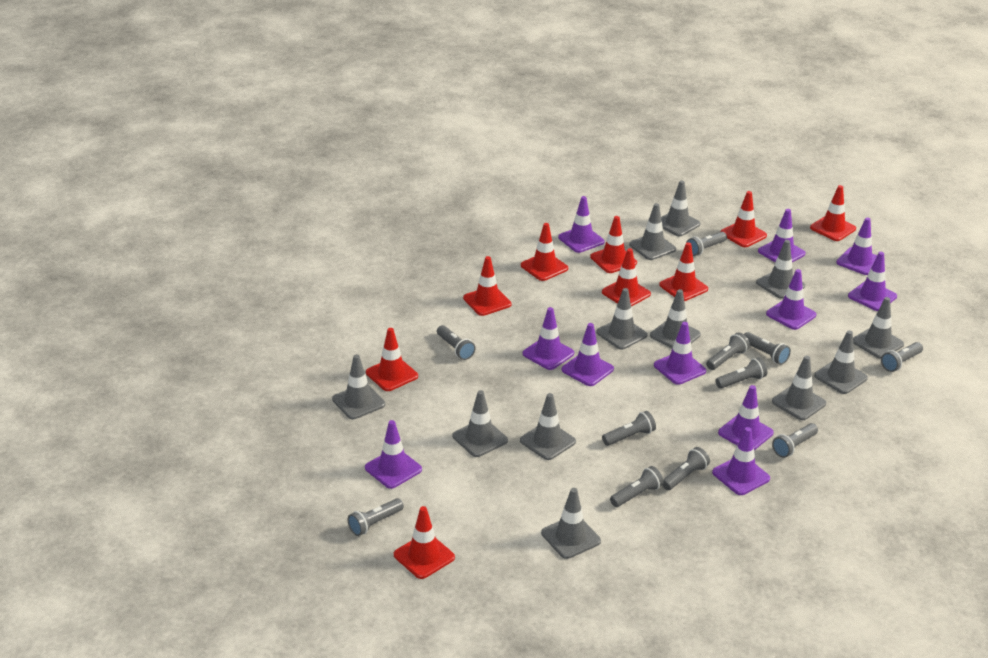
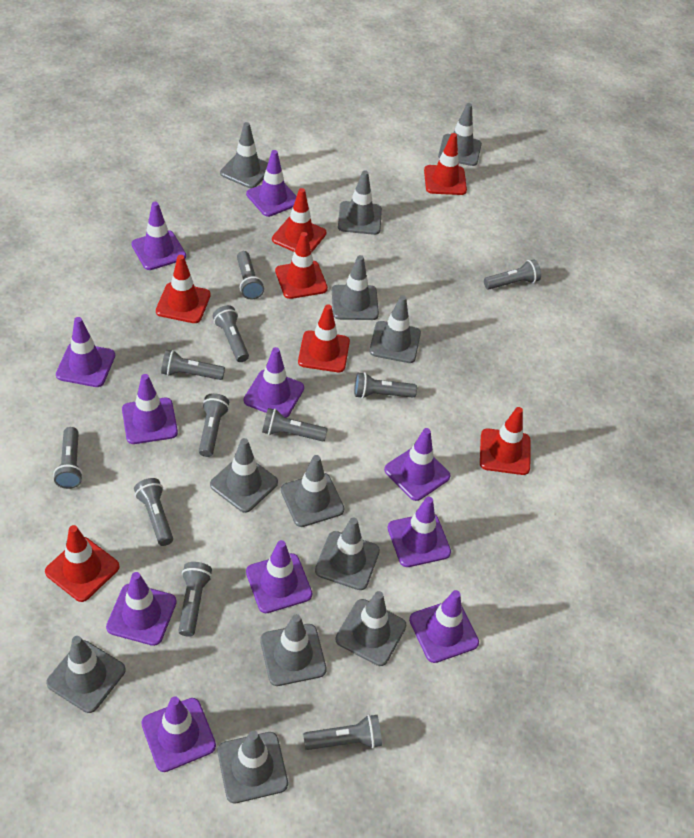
red traffic cone: 9 -> 7

